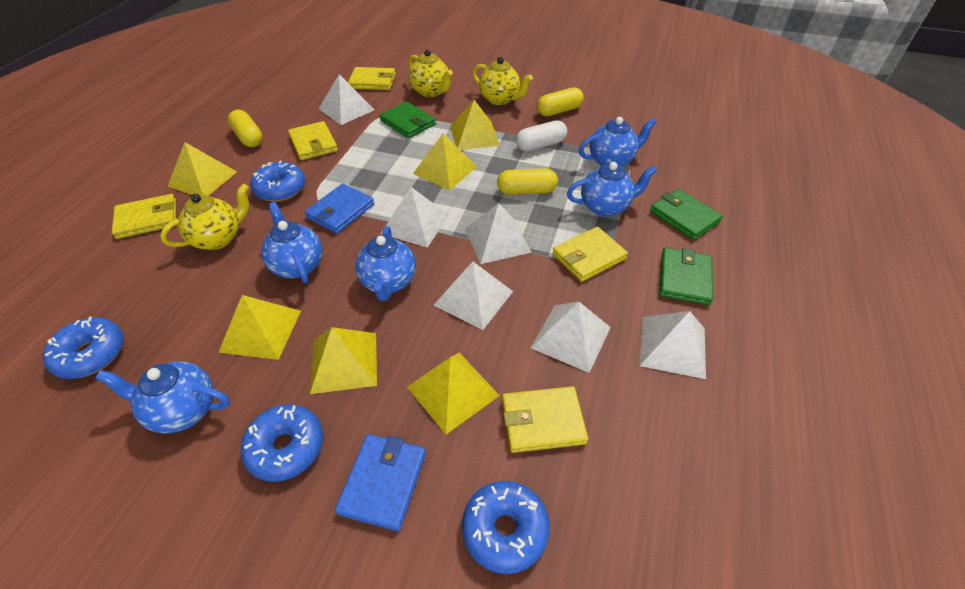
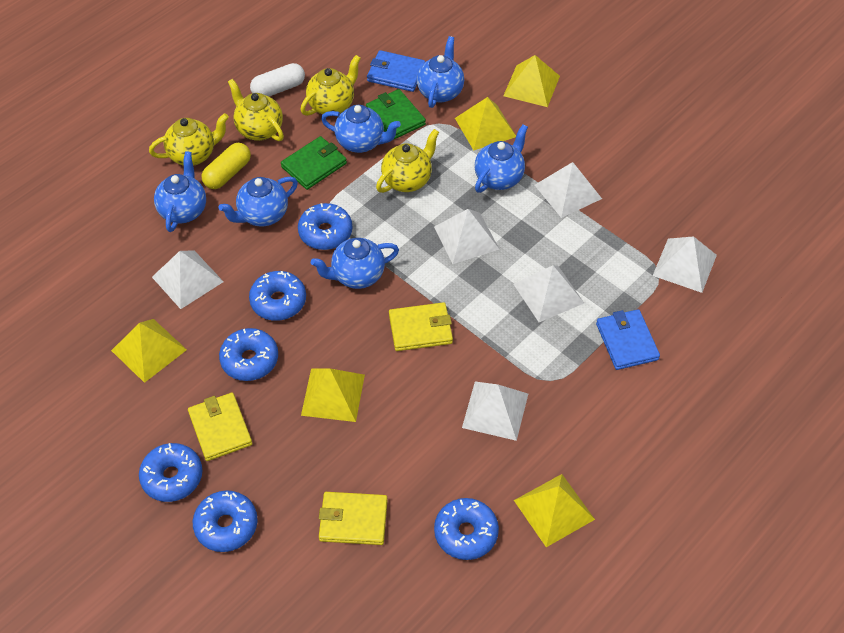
blue donut: 4 -> 6
blue teapot: 5 -> 6
green wallet: 3 -> 2
yellow capsule: 3 -> 1
yellow pyramid: 6 -> 5
yellow teapot: 3 -> 4
yellow wallet: 5 -> 3

